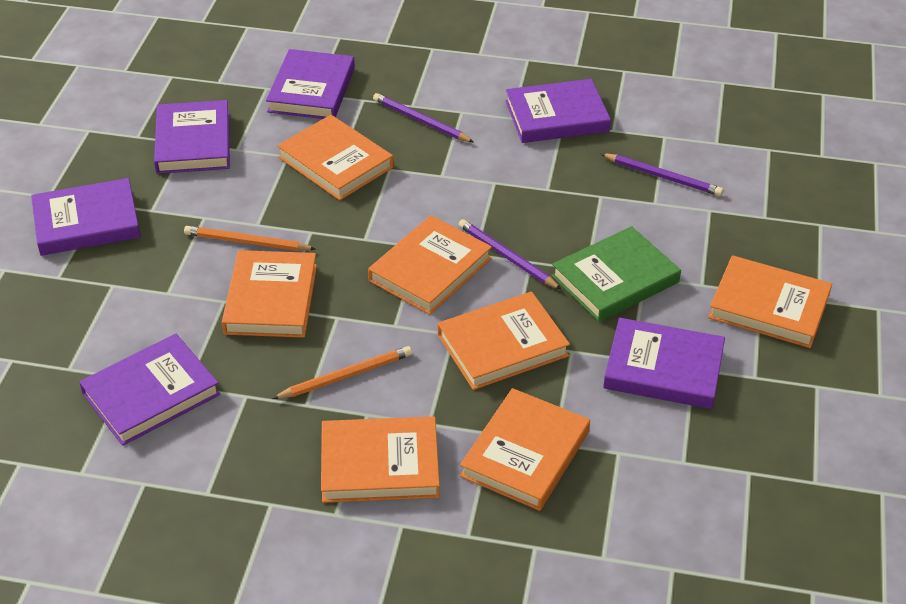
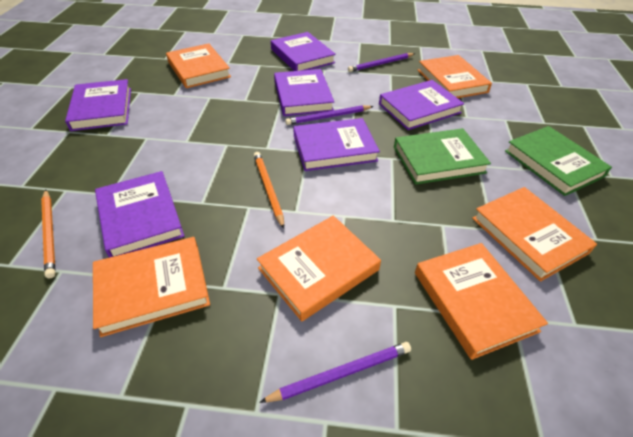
green book: 1 -> 2
orange book: 7 -> 6

